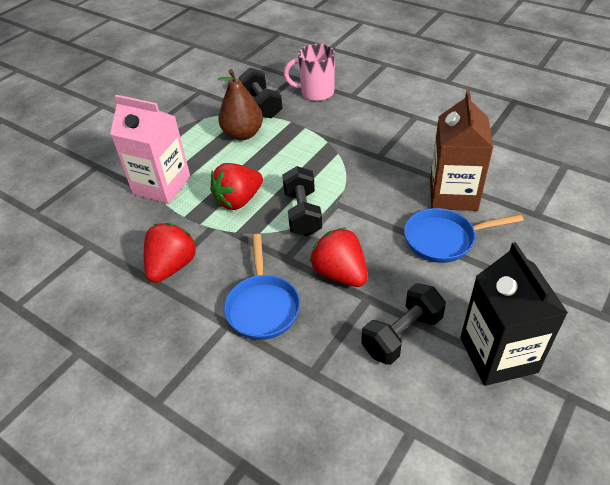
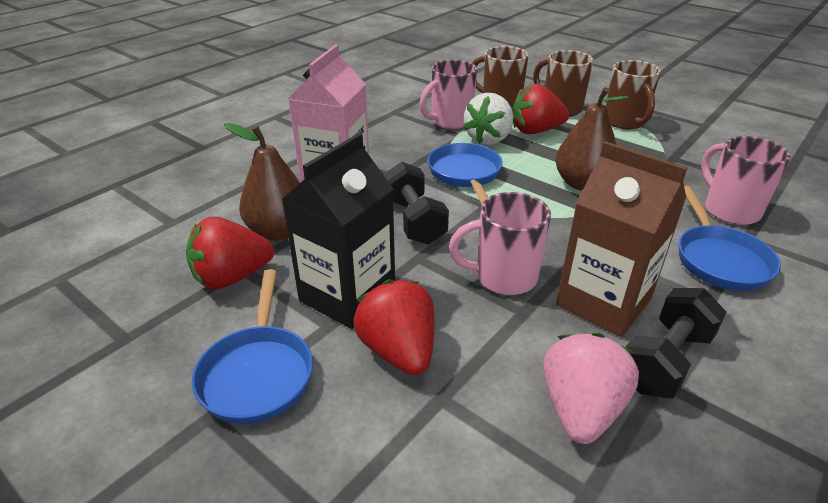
black dumbbell: 3 -> 2
blue pan: 2 -> 3
brown mug: 0 -> 3
brown pear: 1 -> 2
pink mug: 1 -> 3
pink strawberry: 0 -> 1
white strawberry: 0 -> 1

